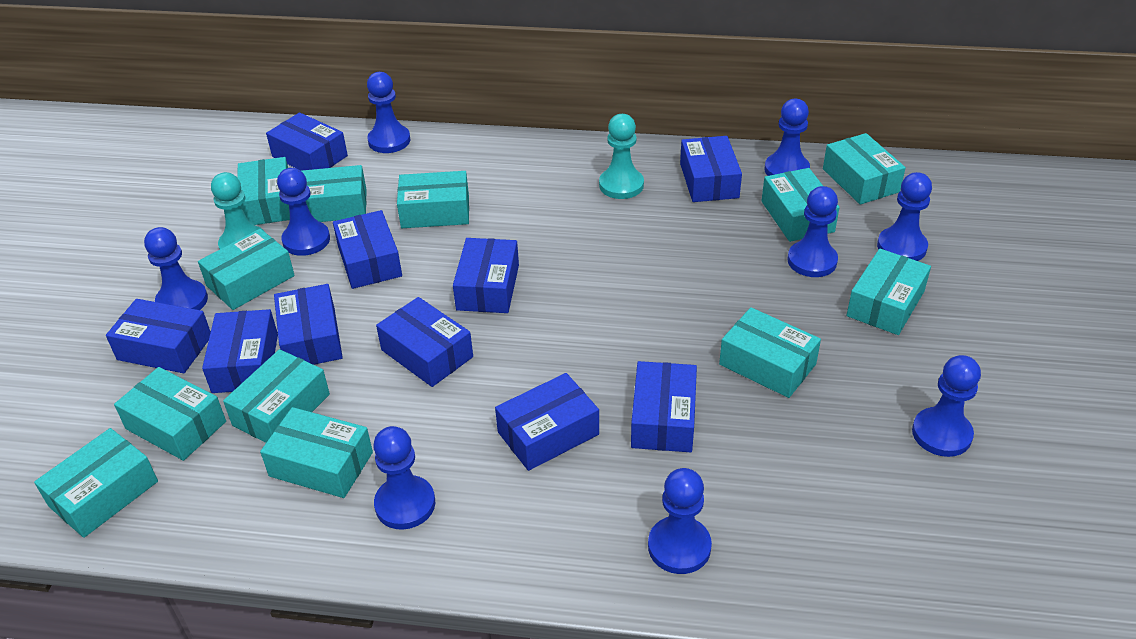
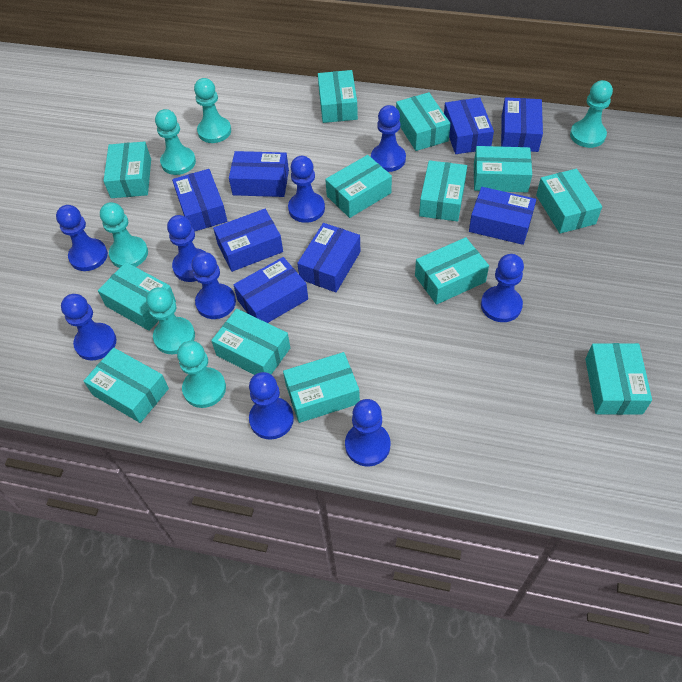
blue box: 10 -> 8
turquoise box: 12 -> 13
turquoise pawn: 2 -> 6

